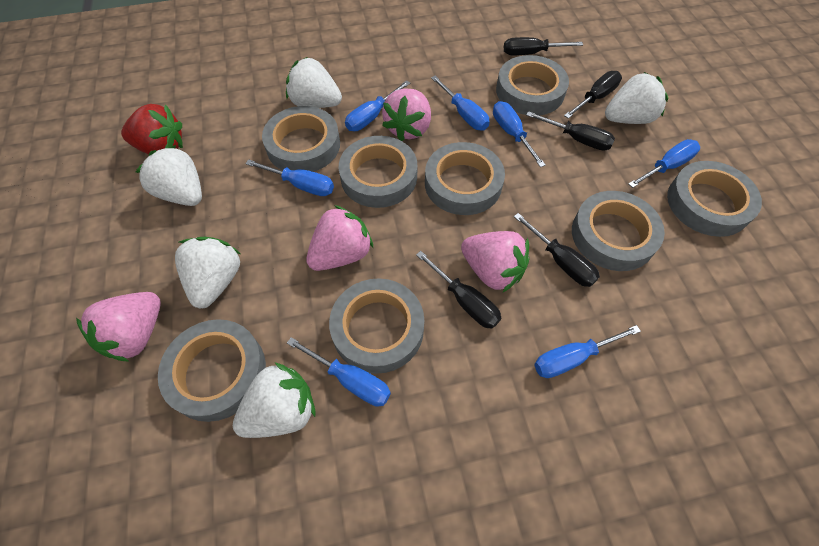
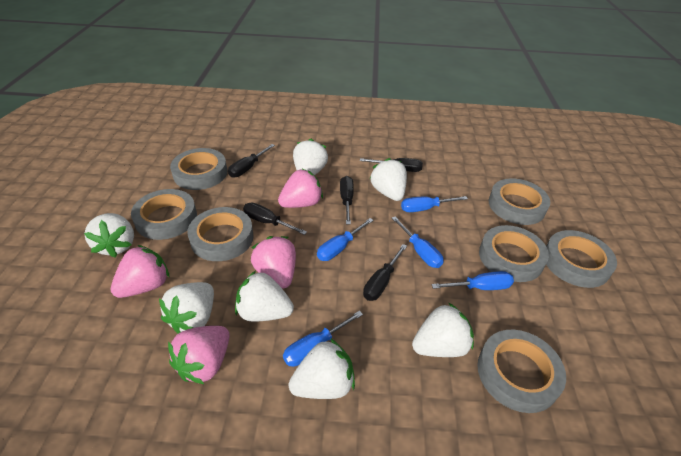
blue screwdriver: 7 -> 5
grey tape: 8 -> 7
red strawberry: 1 -> 0
white strawberry: 5 -> 7

